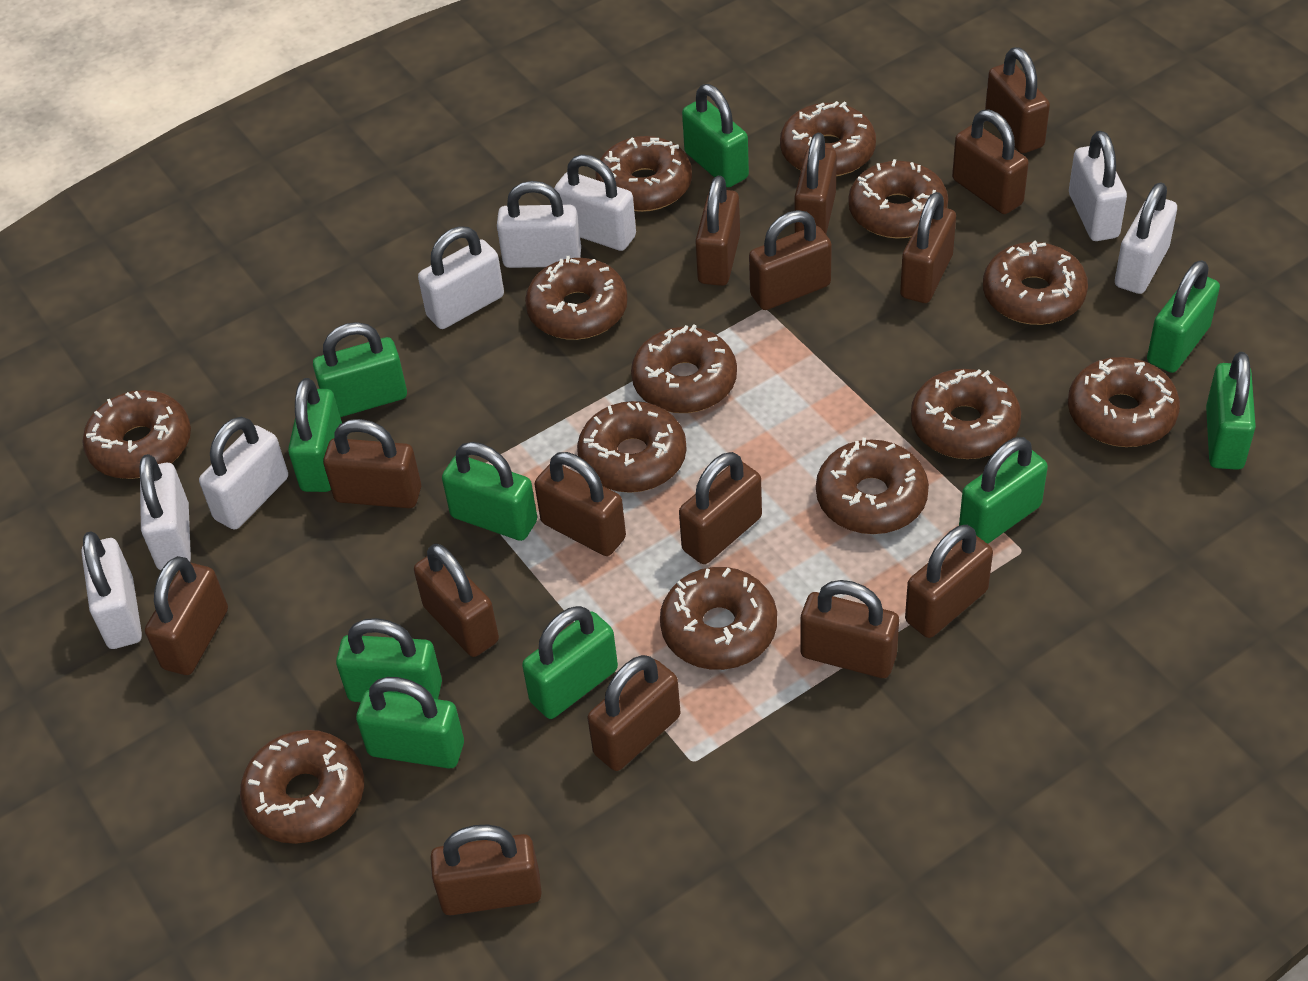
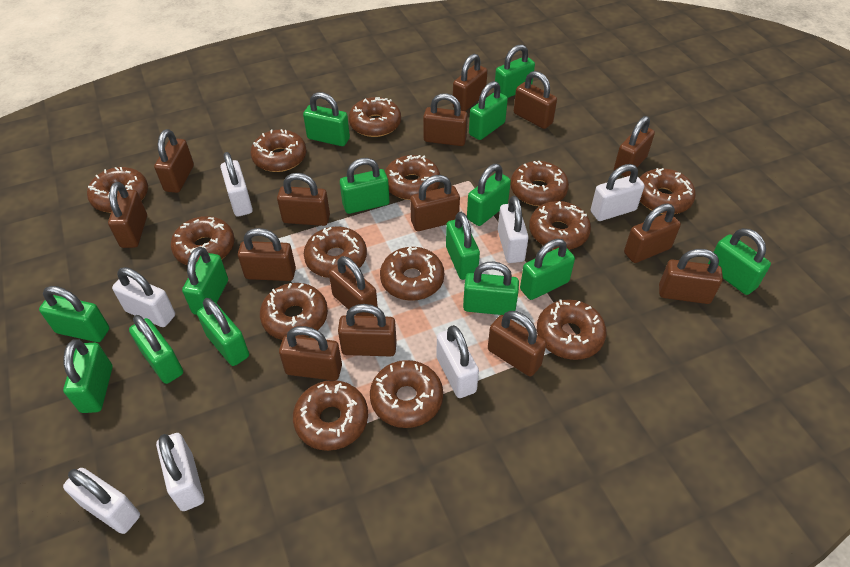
brown donut: 13 -> 14
green padlock: 10 -> 14
white padlock: 8 -> 7

